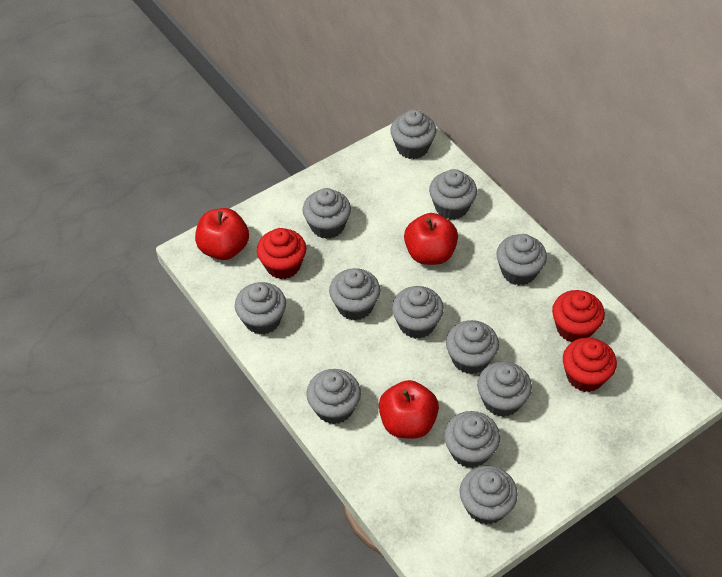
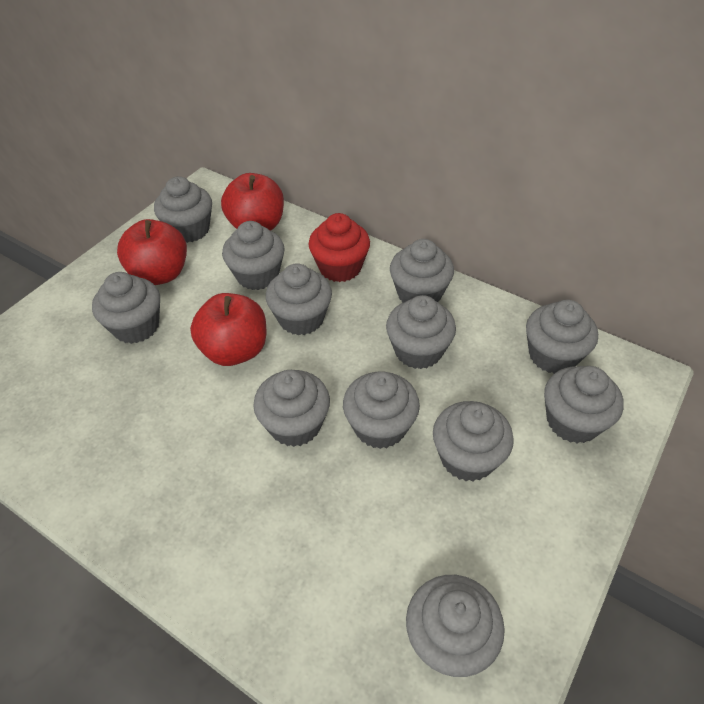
red cupcake: 3 -> 1

